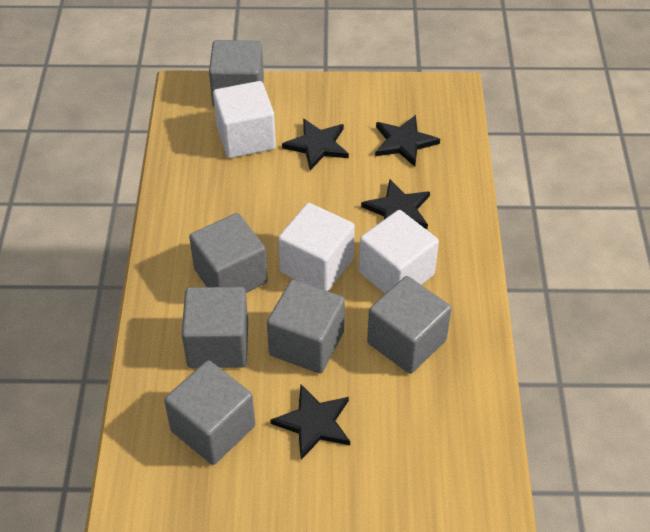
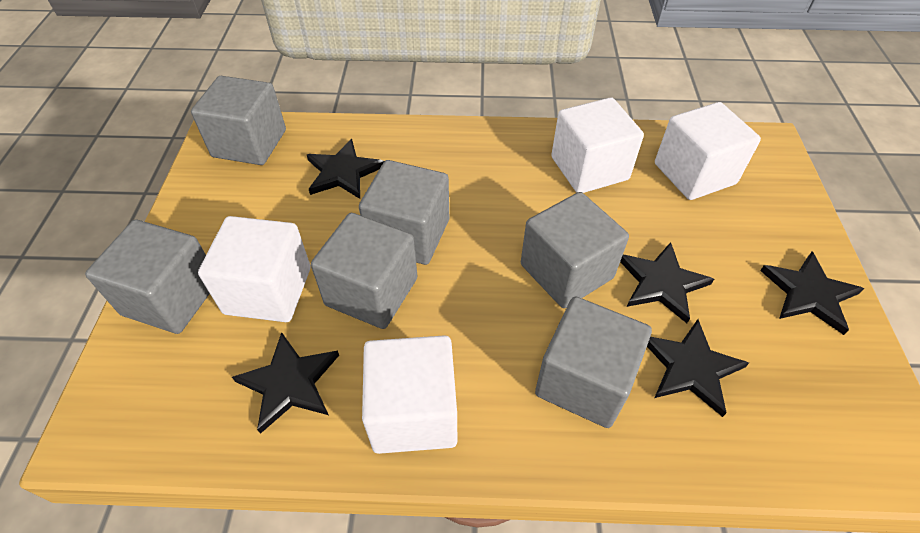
black star: 4 -> 5
white cube: 3 -> 4

